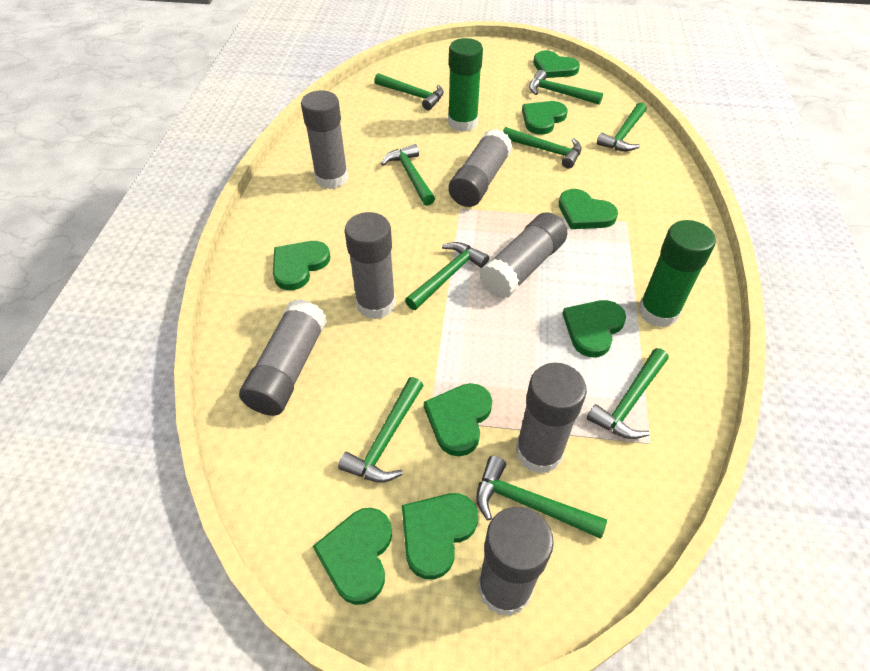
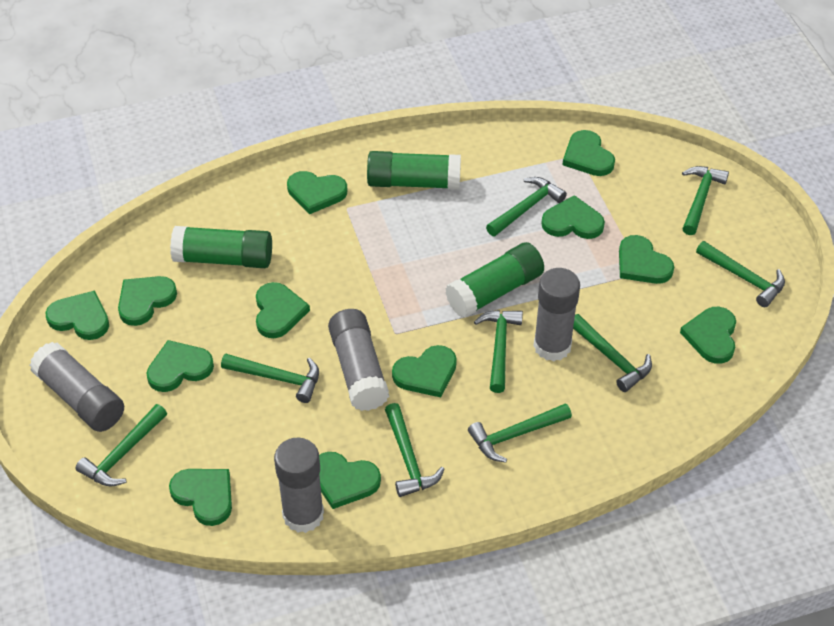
green glue stick: 2 -> 3
green heart: 8 -> 12
grey glue stick: 7 -> 4

